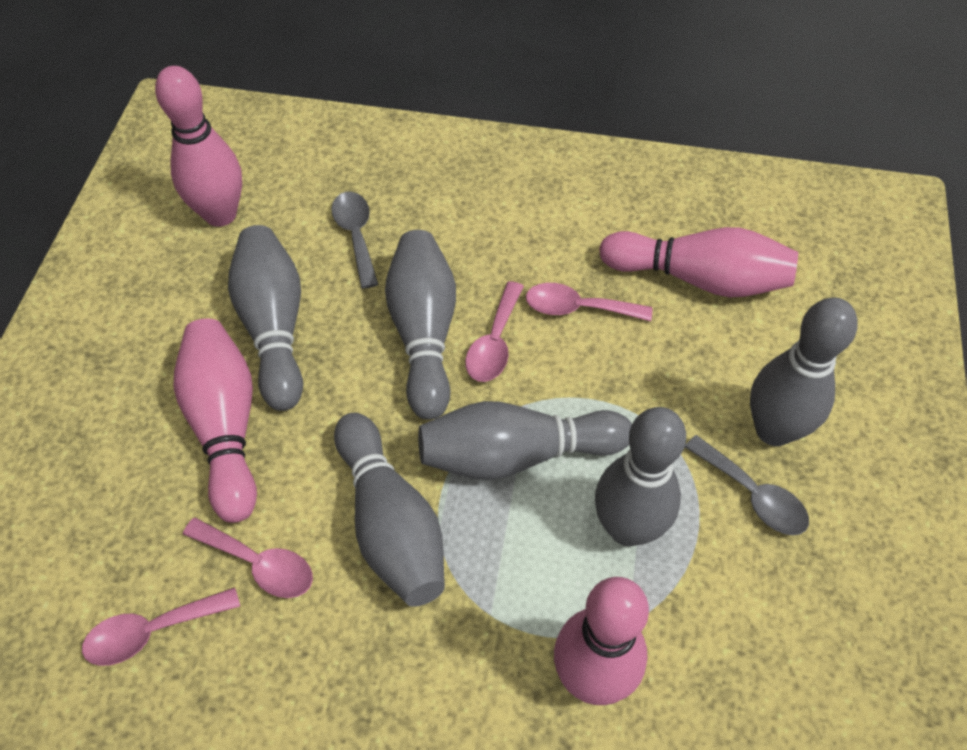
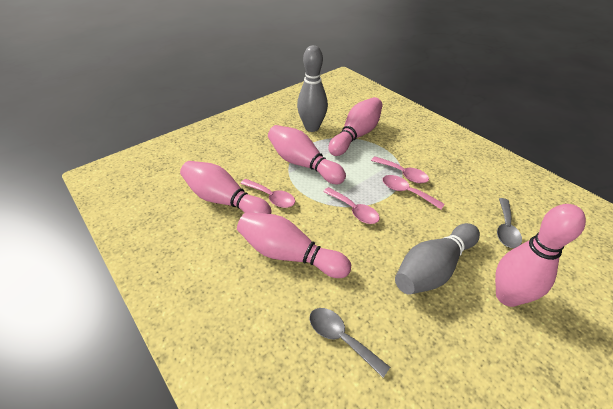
grey bowling pin: 6 -> 2
pink bowling pin: 4 -> 5

